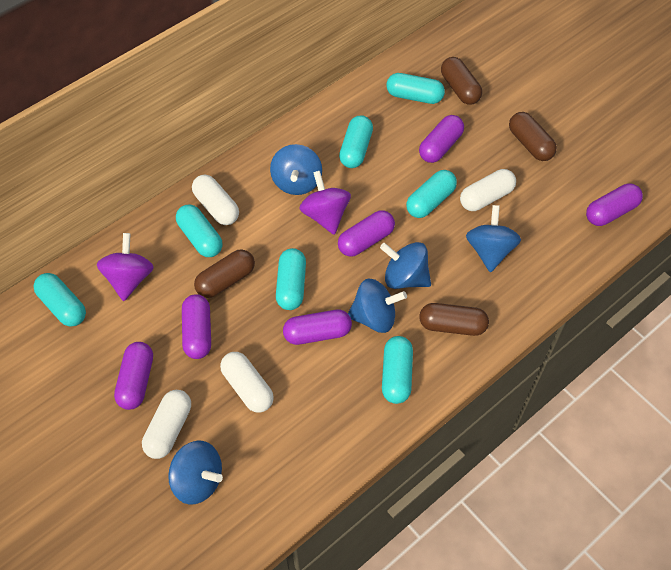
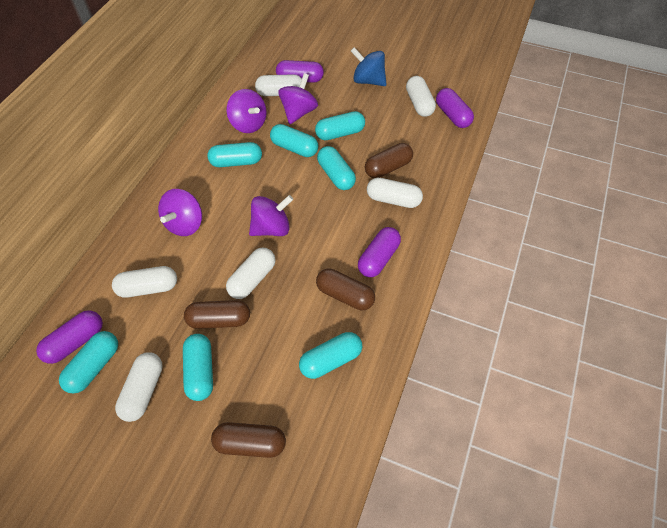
blue spinning top: 5 -> 1
purple capsule: 6 -> 4
purple spinning top: 2 -> 4
white capsule: 4 -> 6

